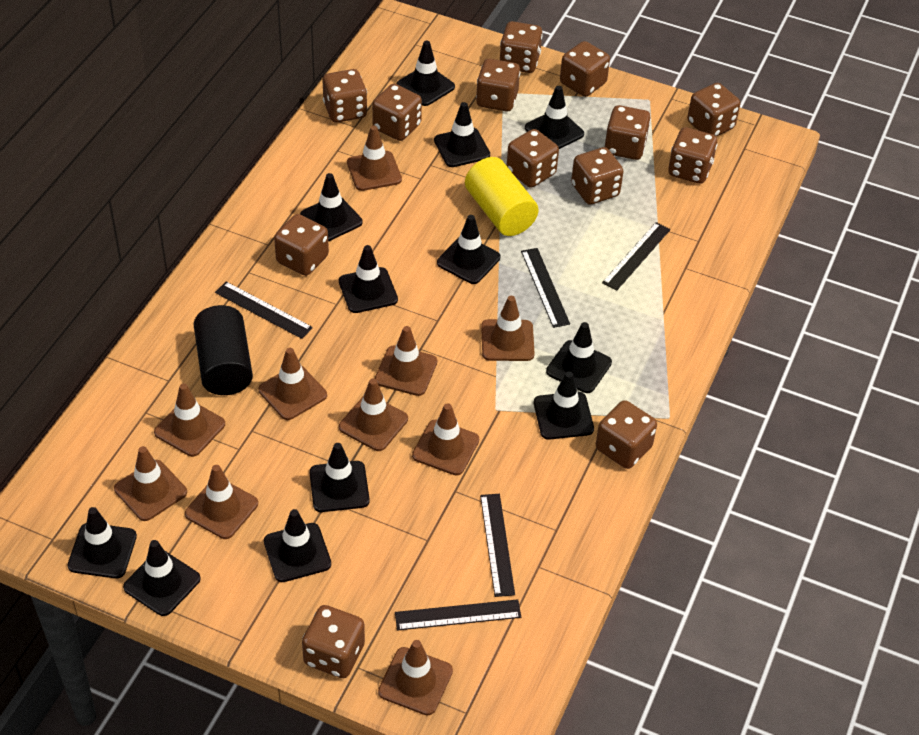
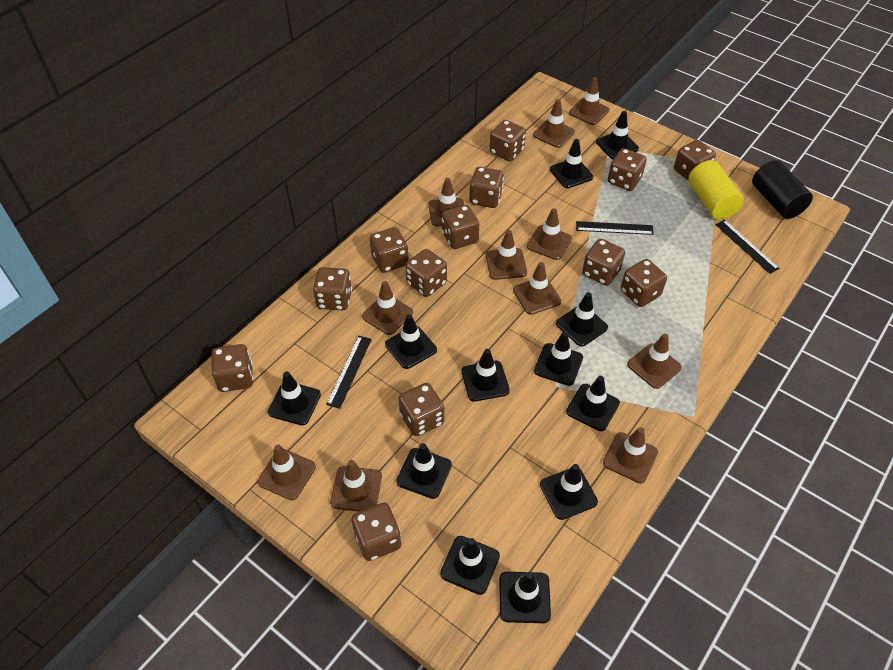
black ruler: 5 -> 3
brown traffic cone: 10 -> 11

